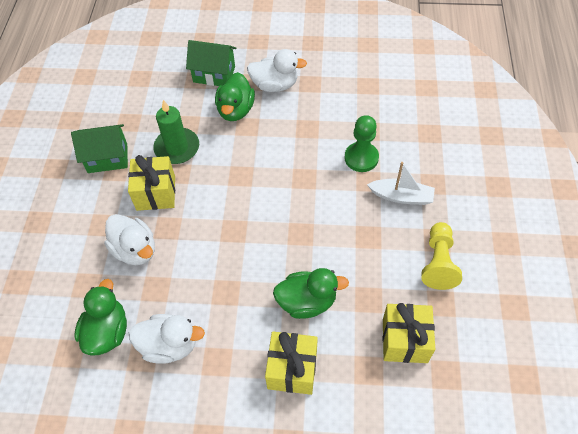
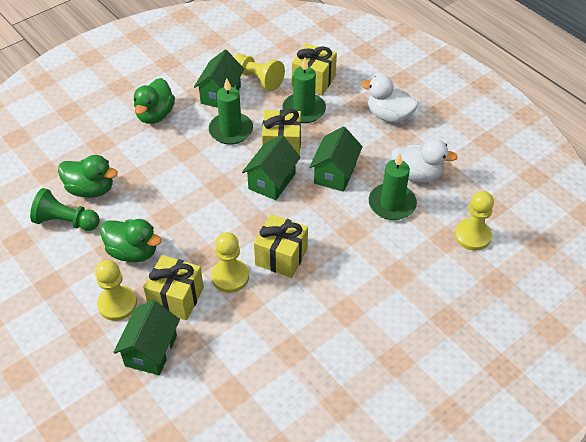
green candle: 1 -> 3
green house: 2 -> 4
white boat: 1 -> 0
white duck: 3 -> 2
yellow gift: 3 -> 4
yellow pawn: 1 -> 4

